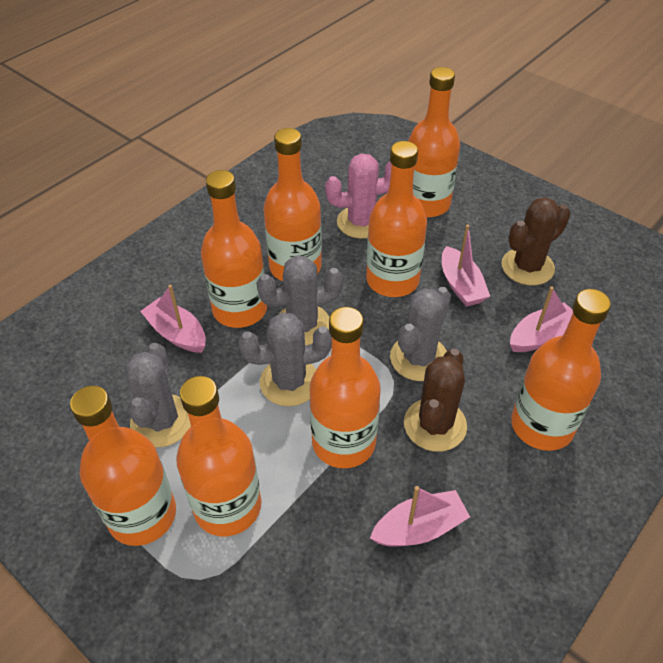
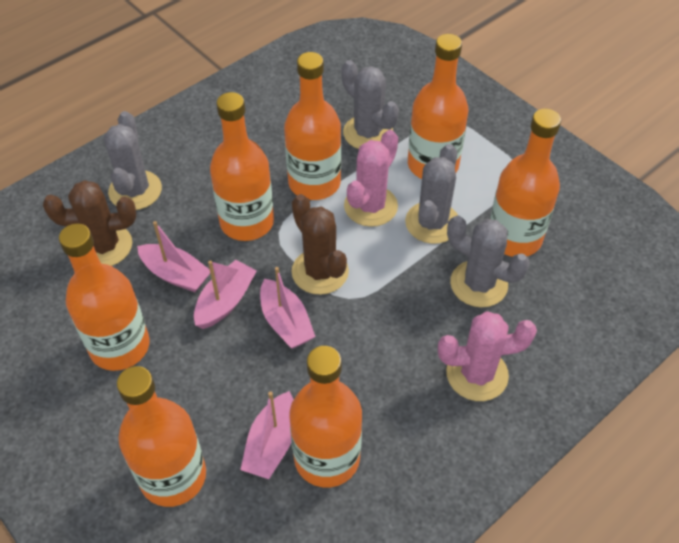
orange bottle: 8 -> 7
pink cactus: 1 -> 2

